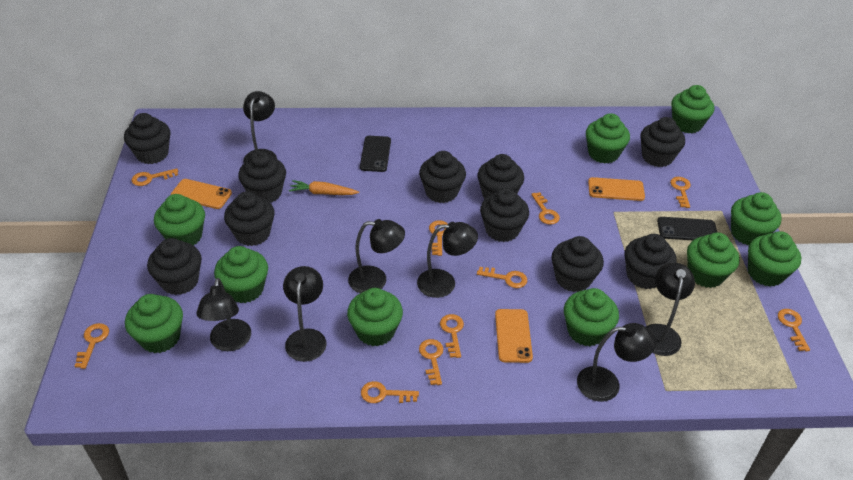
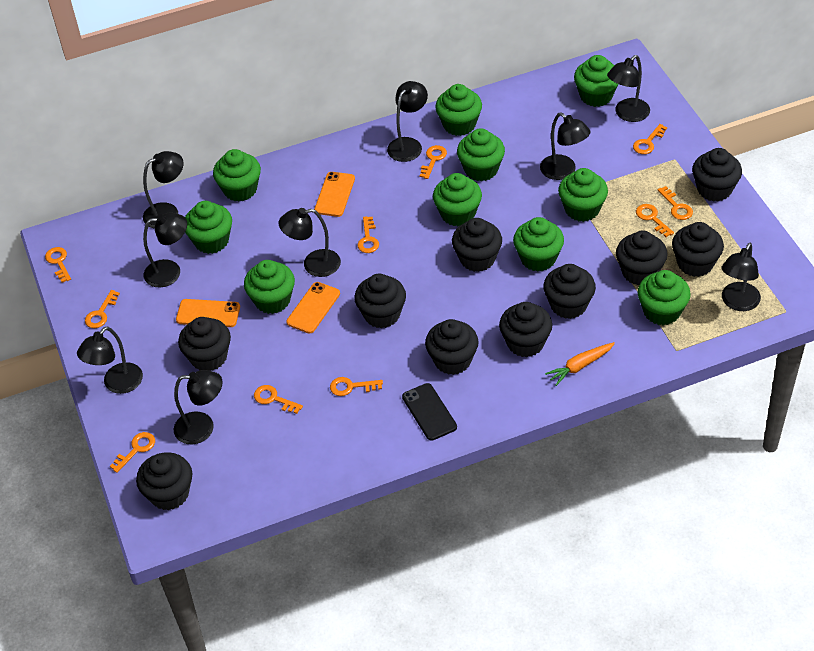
black lamp: 7 -> 9
black phone: 2 -> 1

